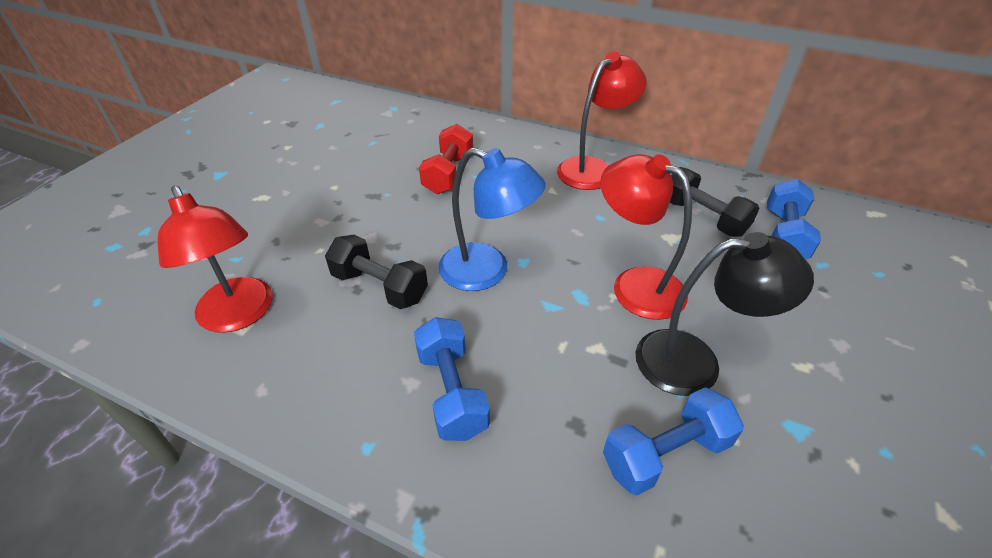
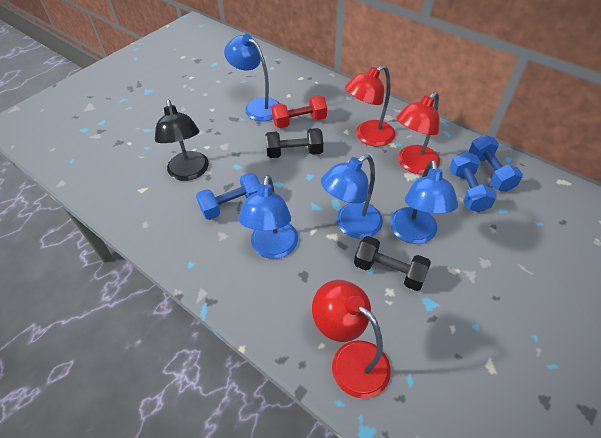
blue lamp: 1 -> 4

